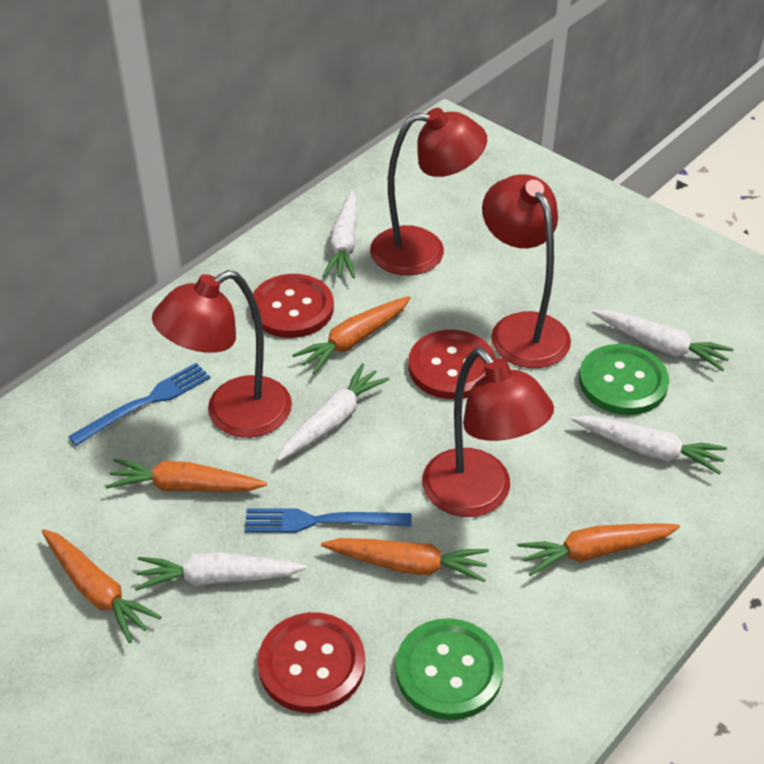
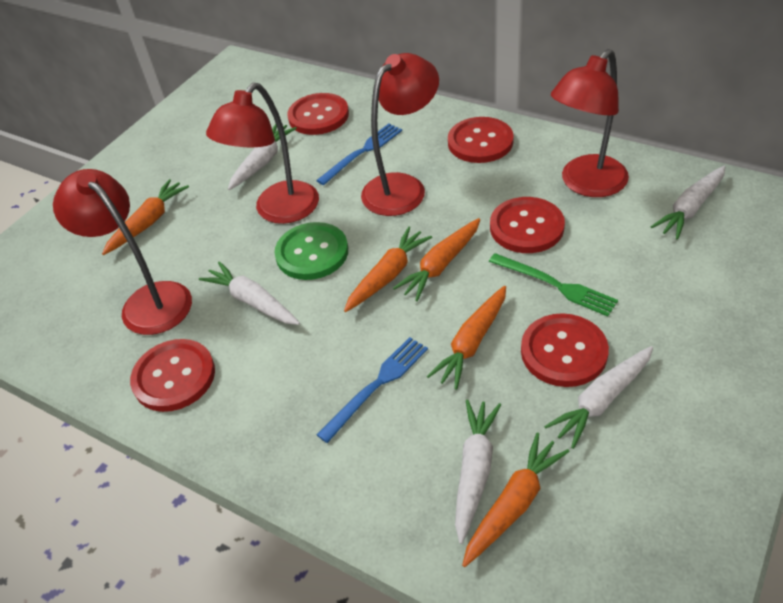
green button: 2 -> 1
green fork: 0 -> 1
red button: 3 -> 5

